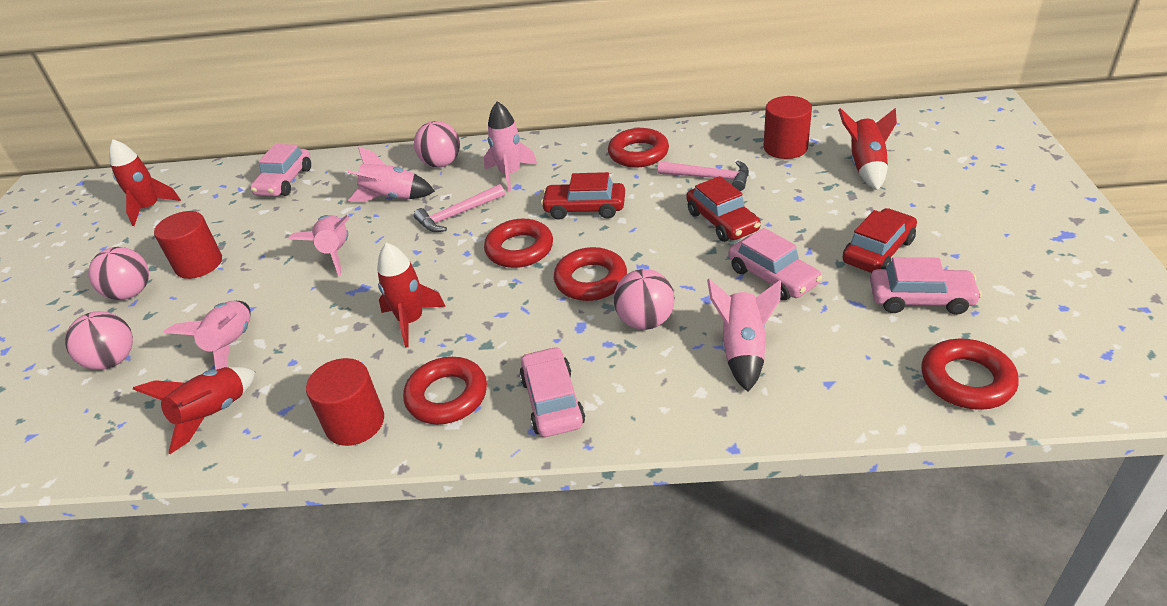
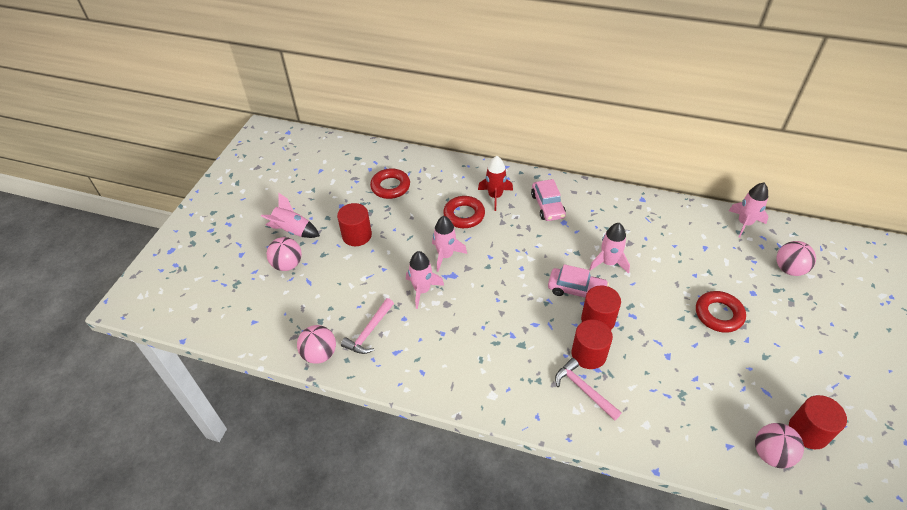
pink car: 4 -> 2
red car: 3 -> 0
red cylinder: 3 -> 4
red ring: 5 -> 3
red rocket: 4 -> 1

